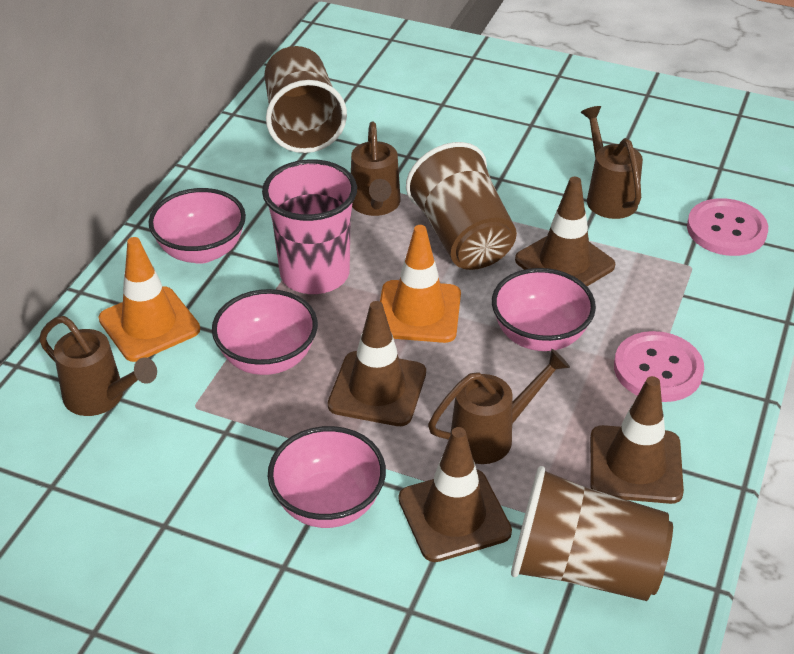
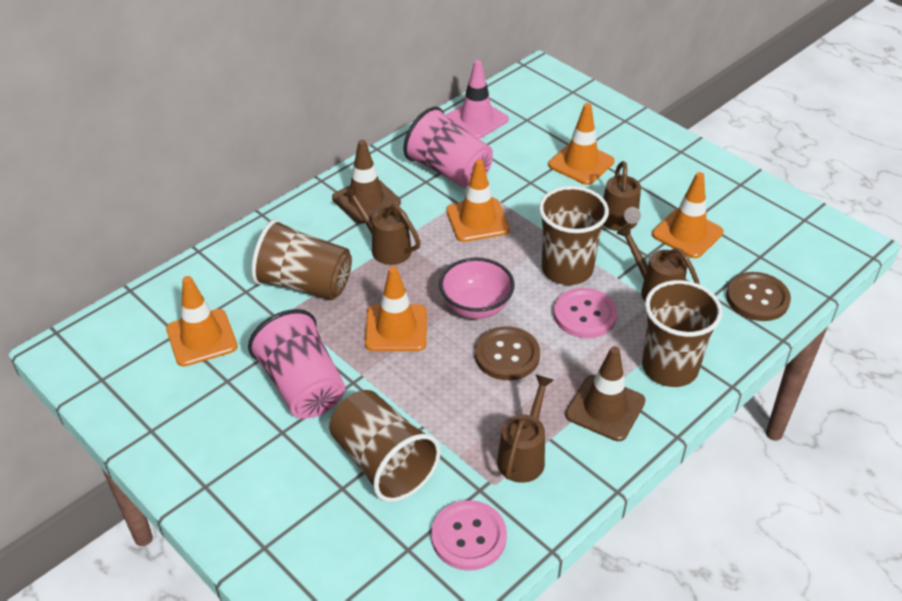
brown button: 0 -> 2
brown cup: 3 -> 4
brown traffic cone: 4 -> 2
orange traffic cone: 2 -> 5
pink bowl: 4 -> 1
pink cup: 1 -> 2
pink traffic cone: 0 -> 1

